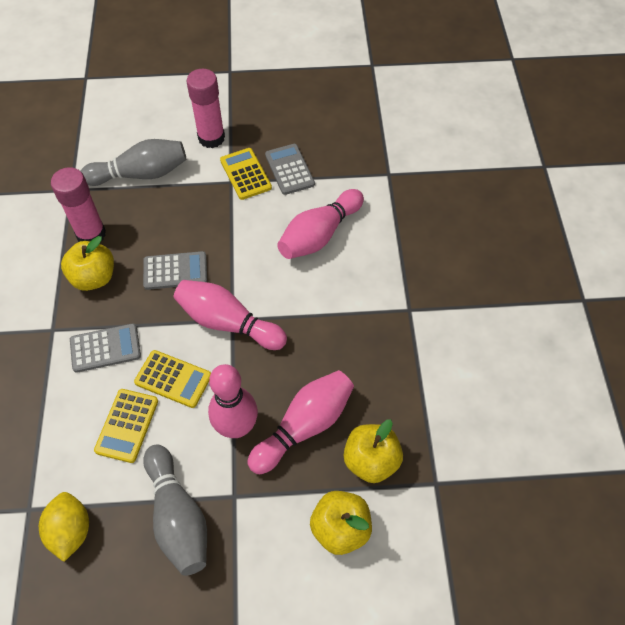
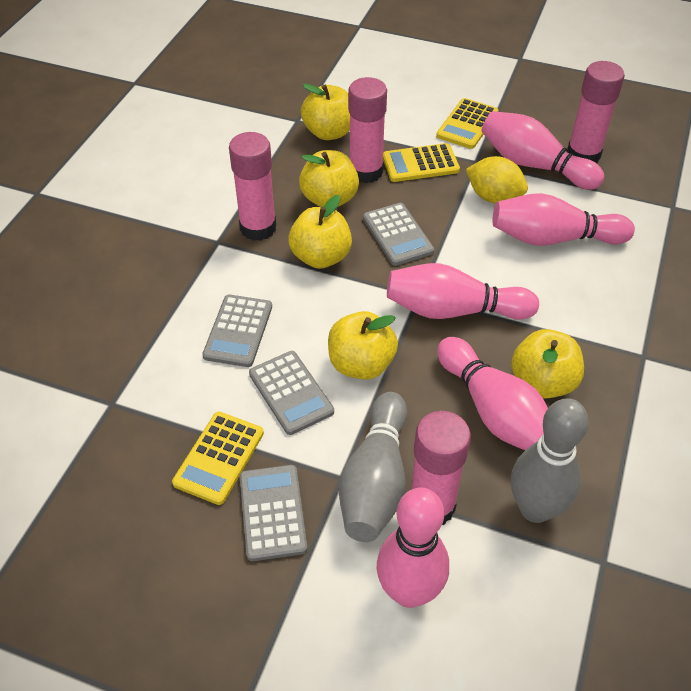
grey calculator: 3 -> 4
pink bowling pin: 4 -> 5
pink glue stick: 2 -> 4
yellow apple: 3 -> 5

